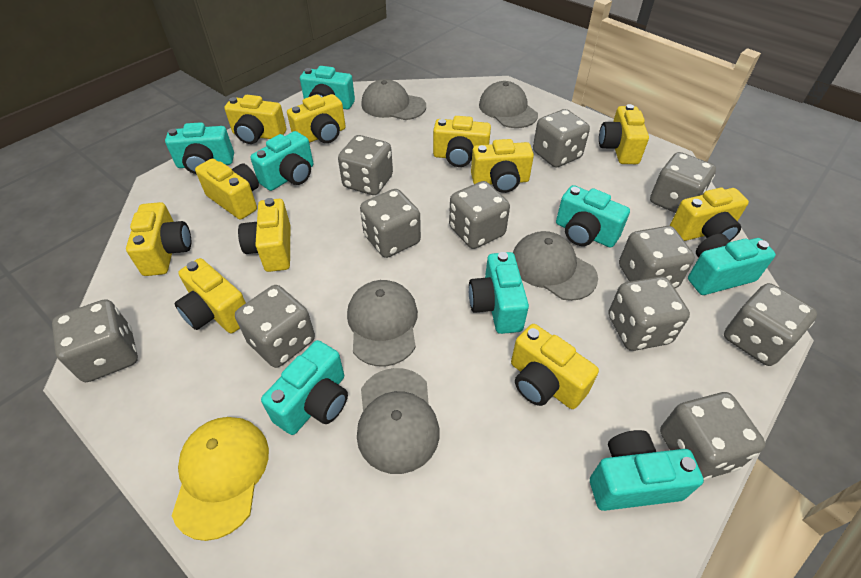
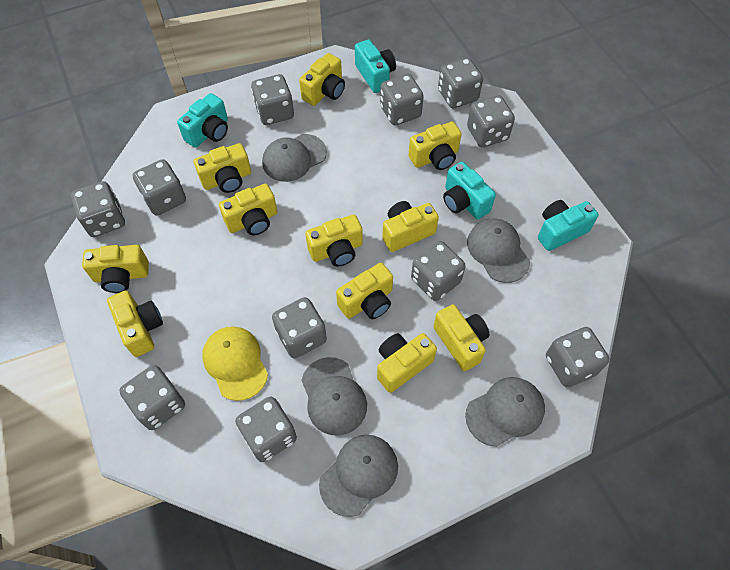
turquoise camera: 8 -> 4

